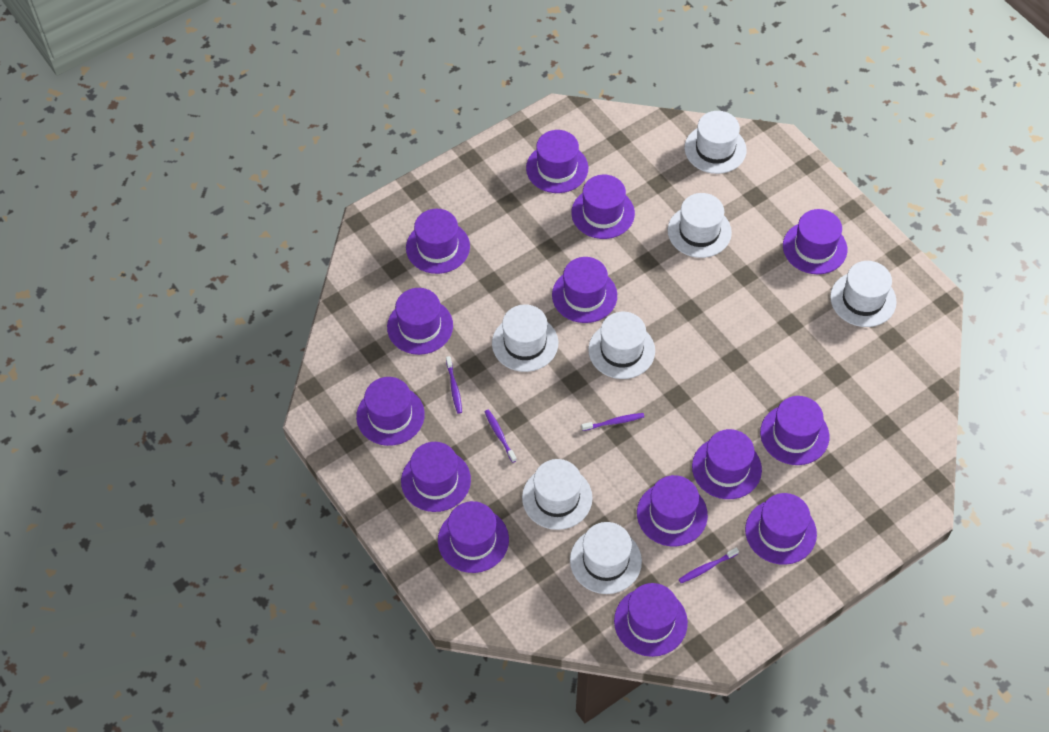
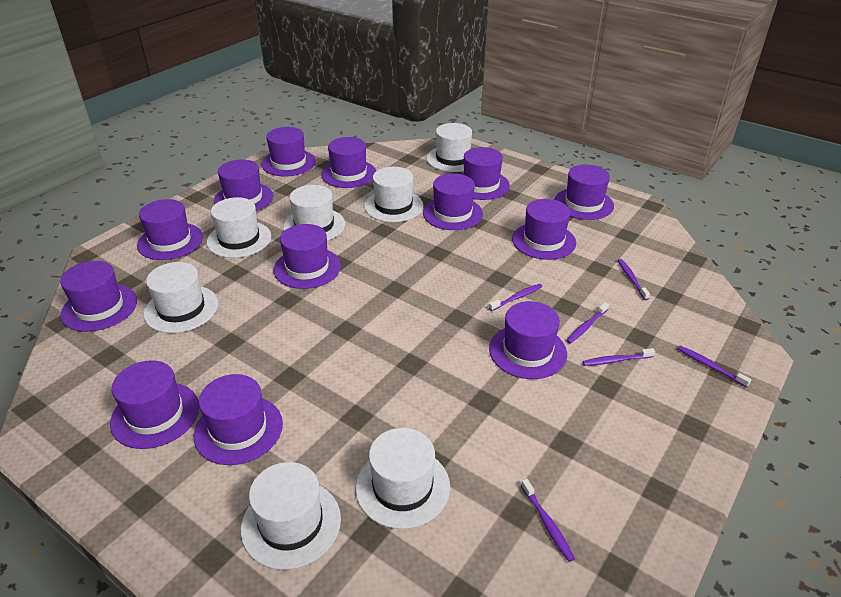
purple hat: 14 -> 13
purple toothbrush: 4 -> 6

